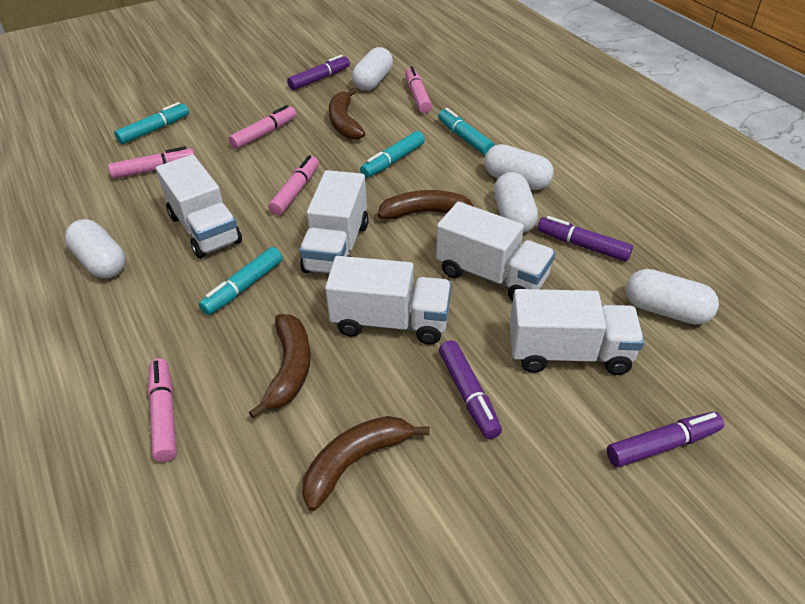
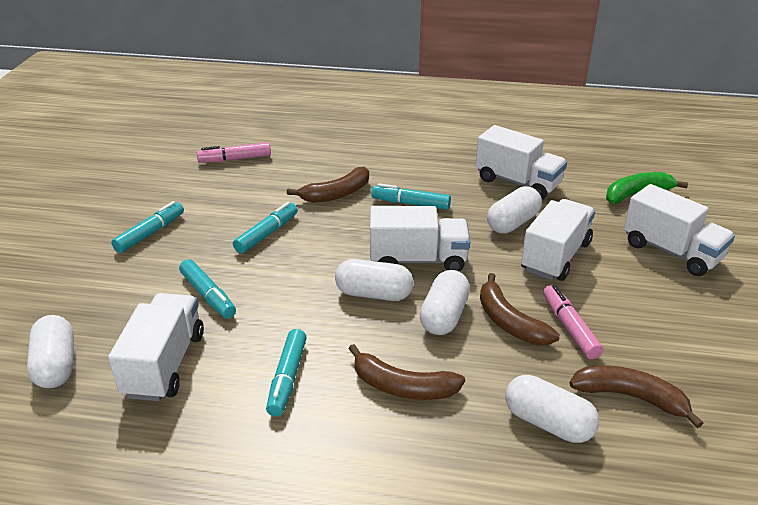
green banana: 0 -> 1
pink marker: 5 -> 2
purple marker: 4 -> 0
turquoise marker: 4 -> 5

